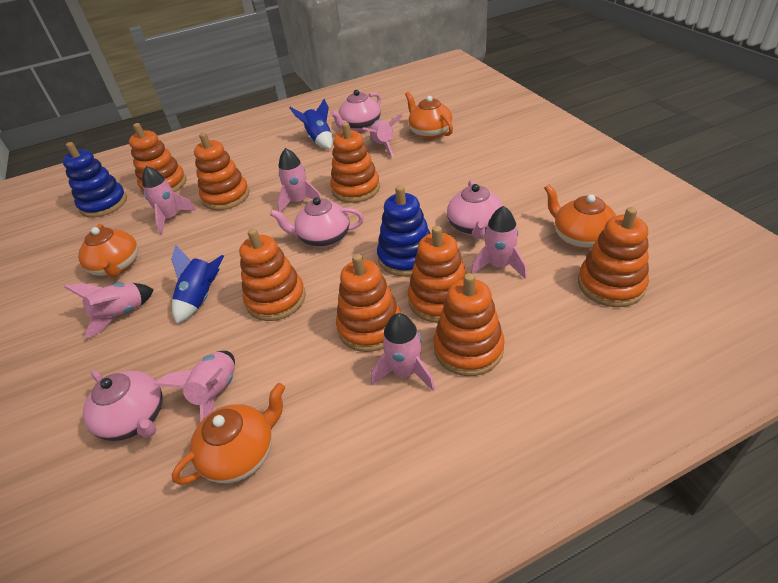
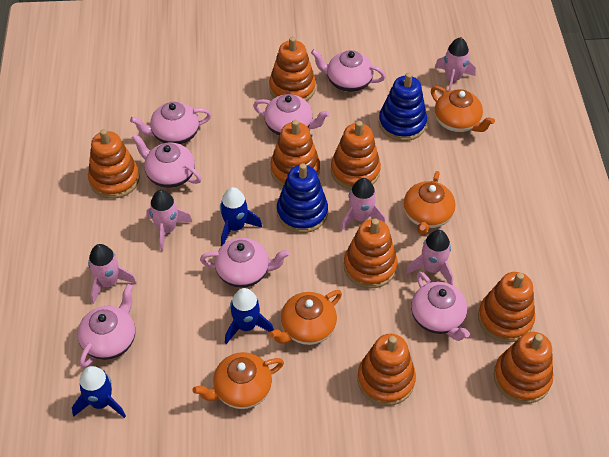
blue rocket: 2 -> 3
pink rocket: 7 -> 5
pink teapot: 4 -> 7

